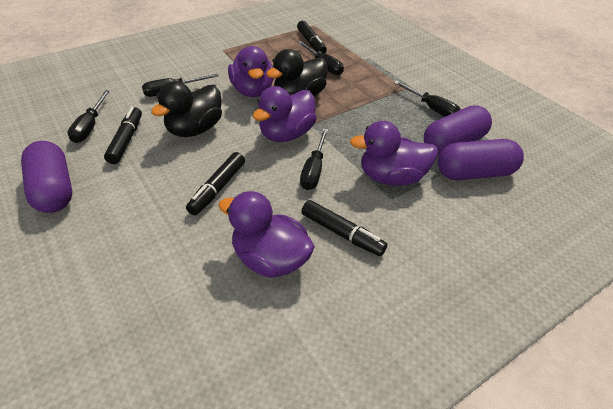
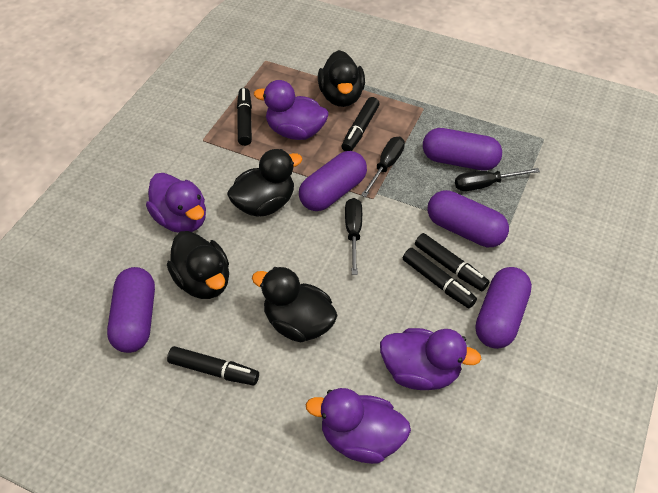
black duck: 2 -> 4
black marker: 4 -> 5
black screwdriver: 5 -> 3
purple capsule: 3 -> 5

